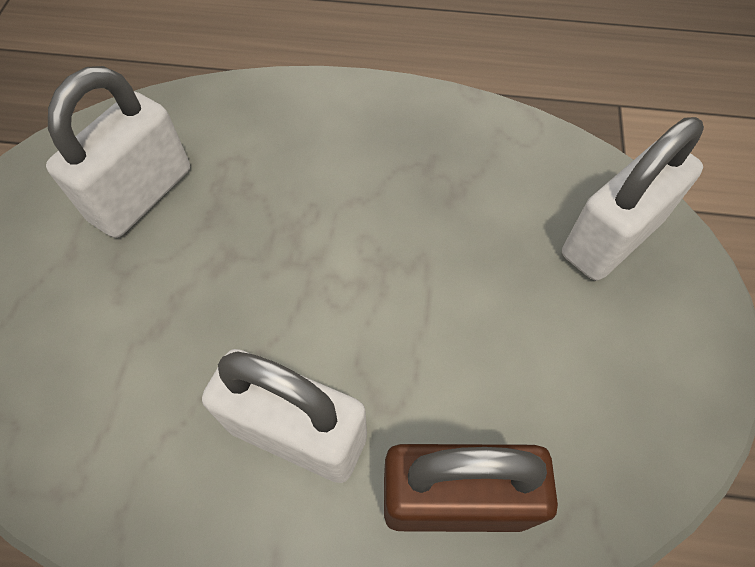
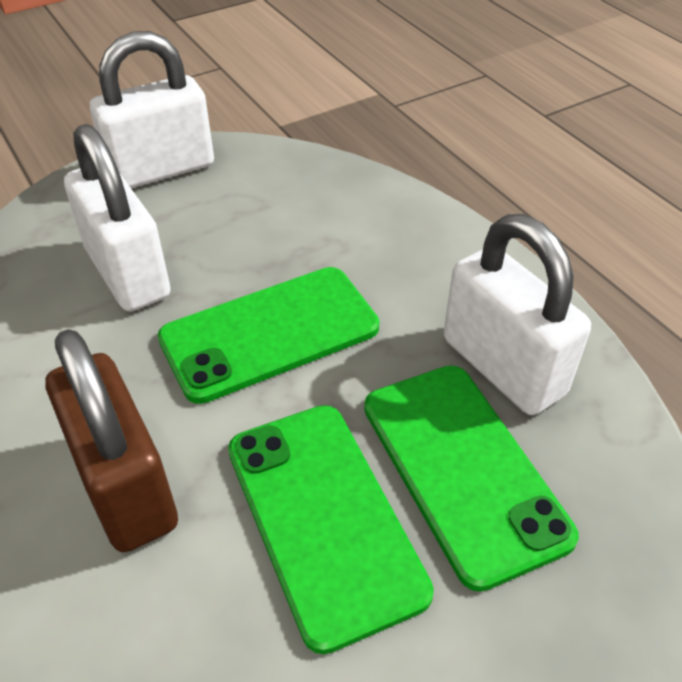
green phone: 0 -> 3

